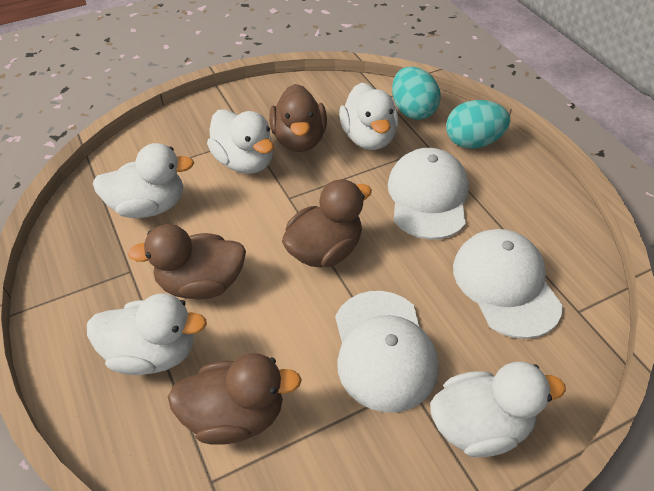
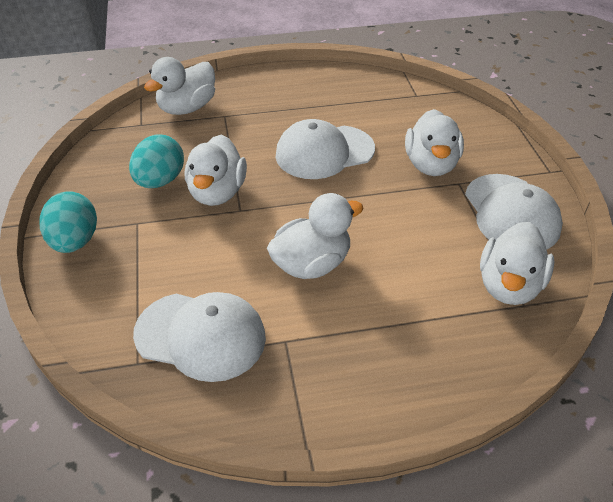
brown duck: 4 -> 0

